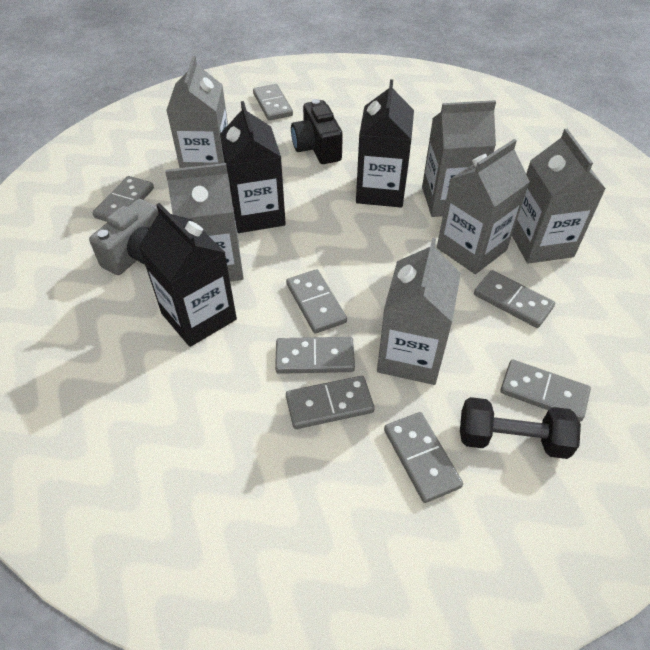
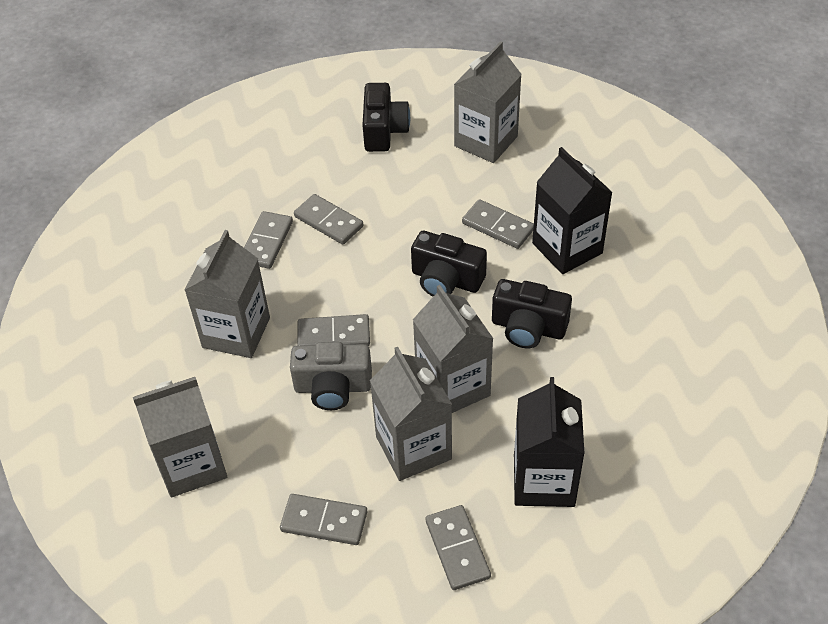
black camera: 1 -> 3
black carton: 3 -> 2
black dumbbell: 1 -> 0
grey carton: 6 -> 5
grey domino: 8 -> 6

